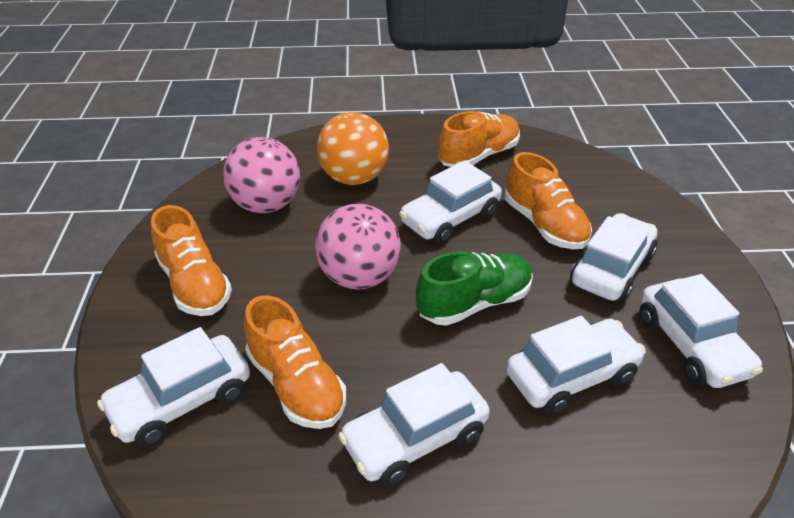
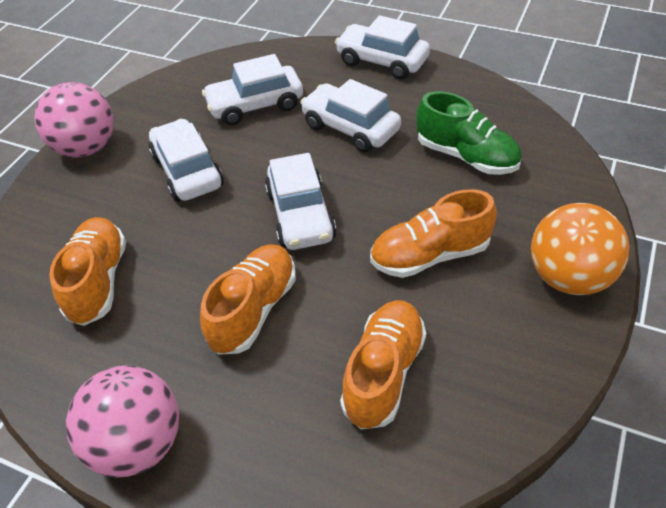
white car: 6 -> 5

